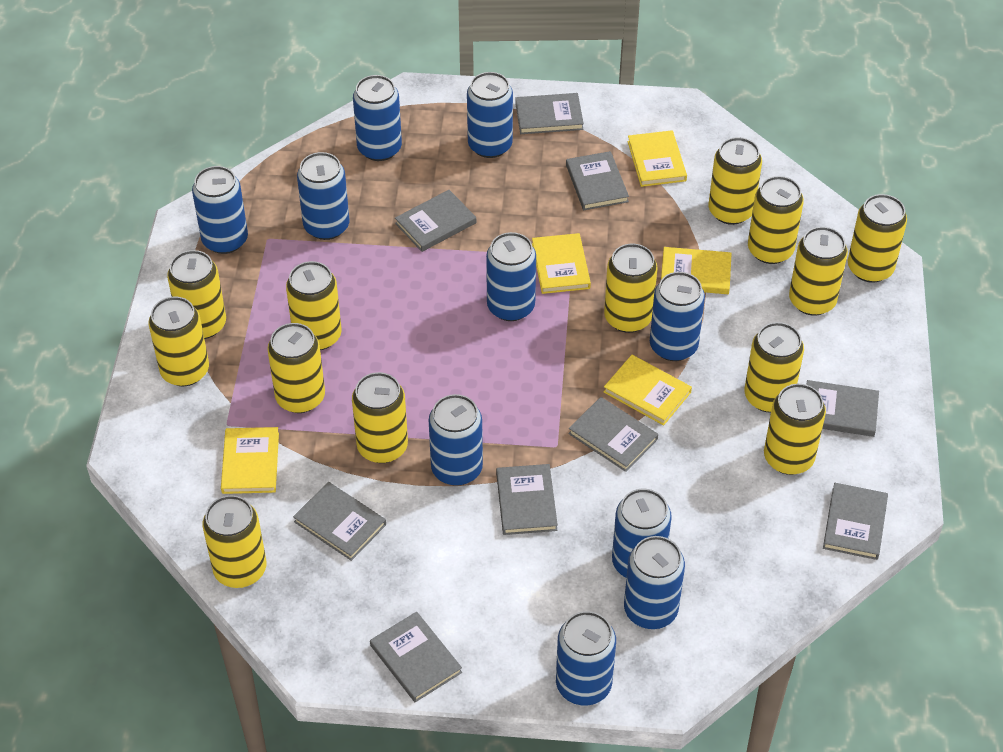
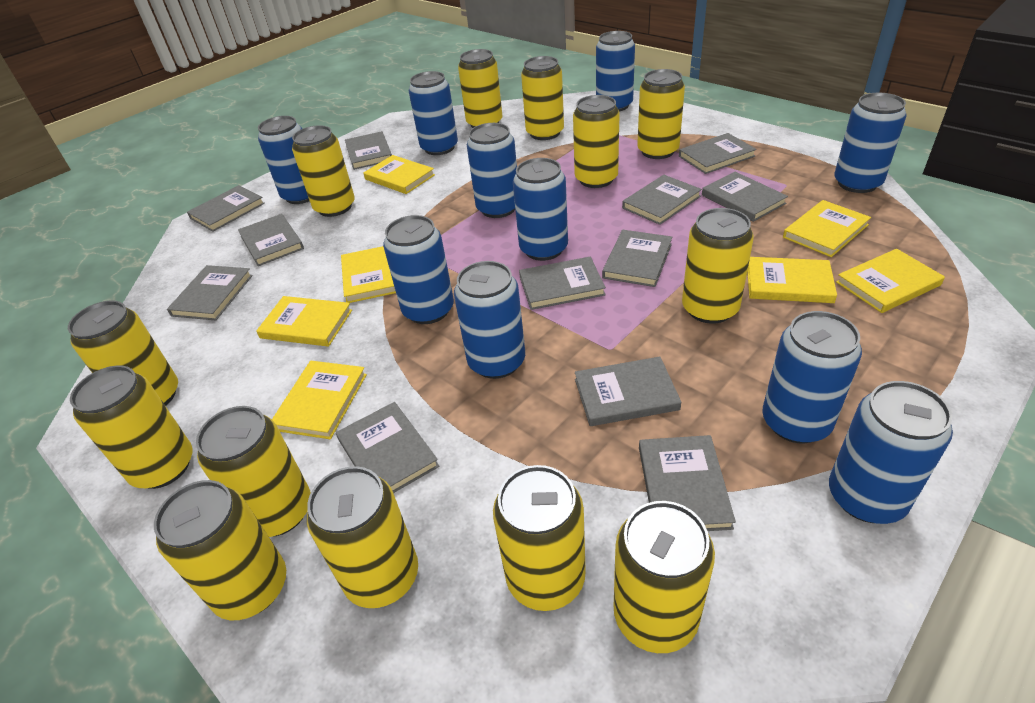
grey book: 9 -> 12
yellow book: 5 -> 7

